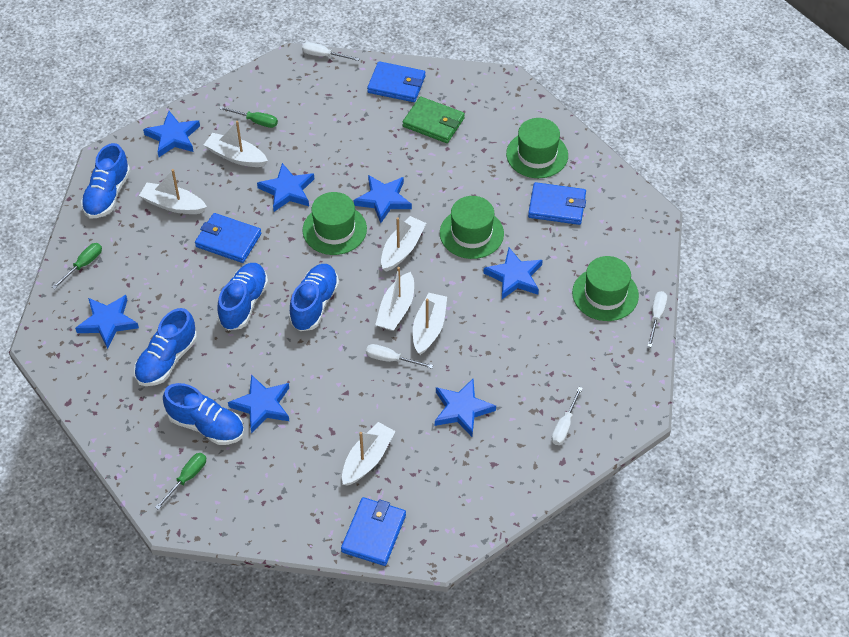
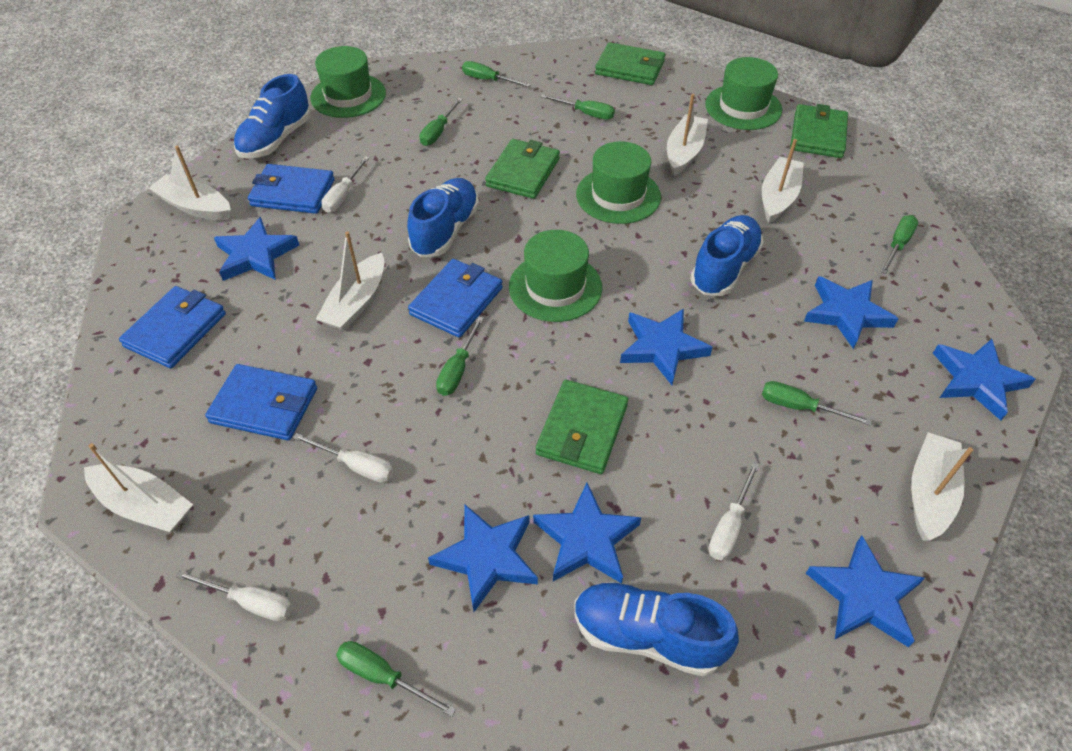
blue shoe: 5 -> 4
green screwdriver: 3 -> 7
green wallet: 1 -> 4

